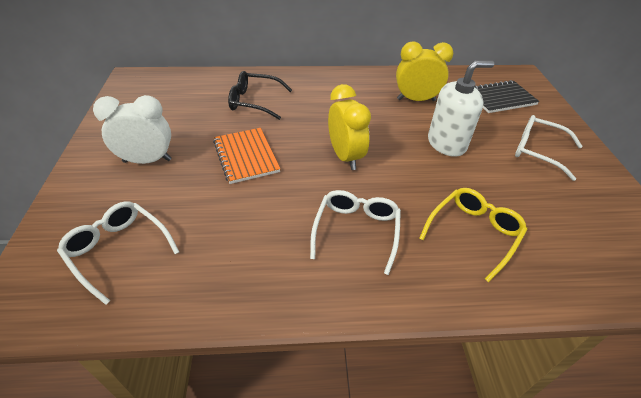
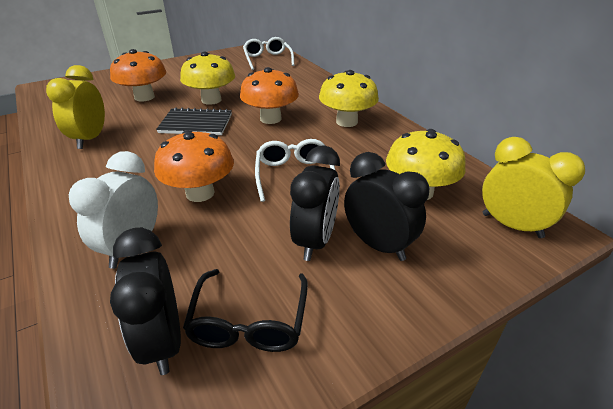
black clock: 0 -> 3
orange mushroom: 0 -> 3
orange notebook: 1 -> 0
white glasses: 3 -> 2
white soap dispenser: 1 -> 0
yellow glasses: 1 -> 0
yellow mushroom: 0 -> 3

